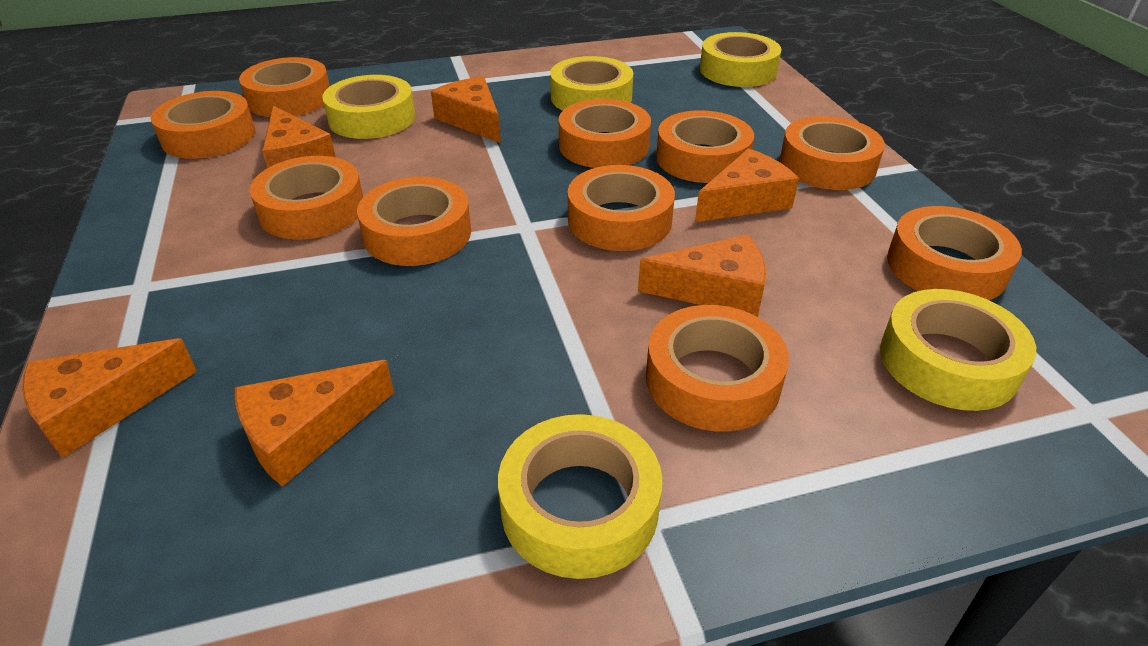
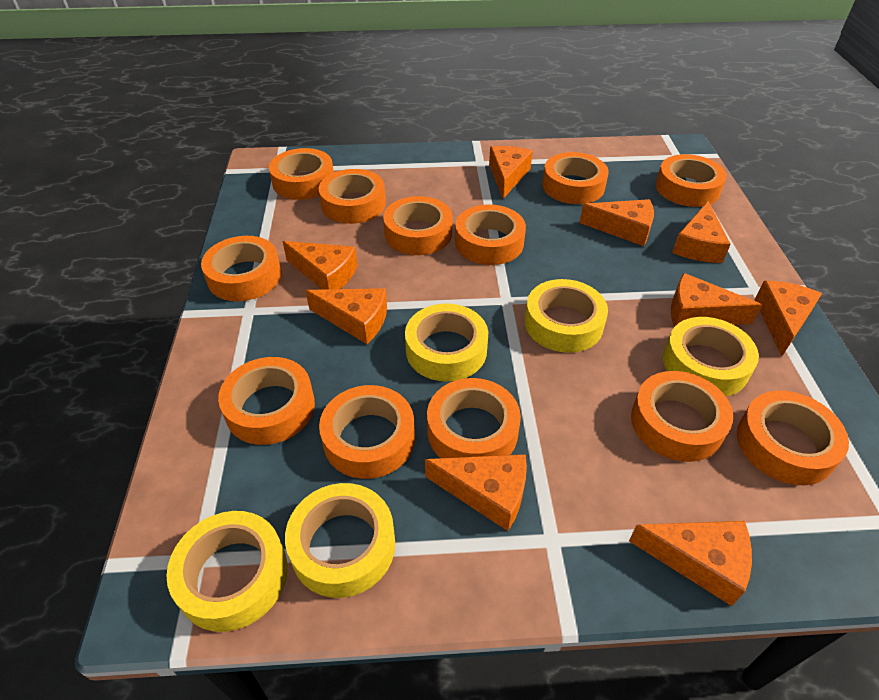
orange cheese: 6 -> 9
orange tape: 10 -> 12

